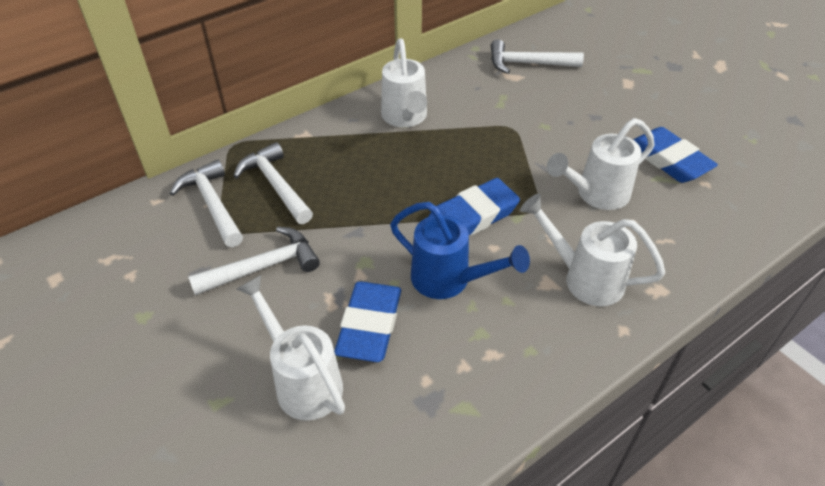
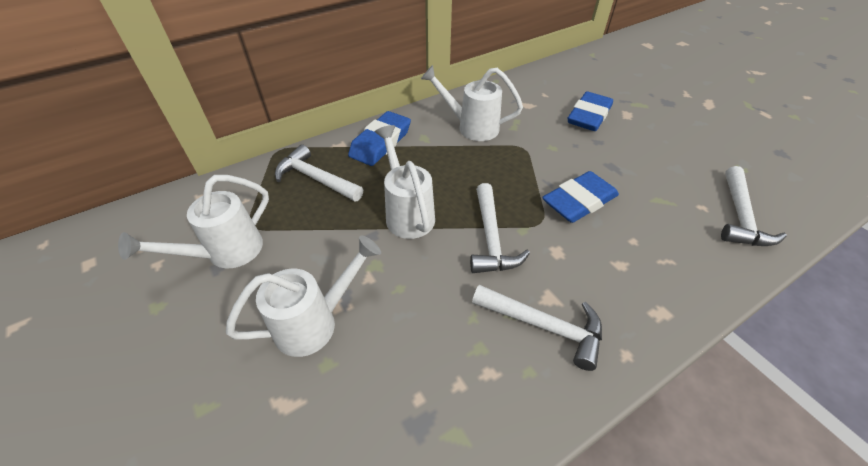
blue watering can: 1 -> 0

